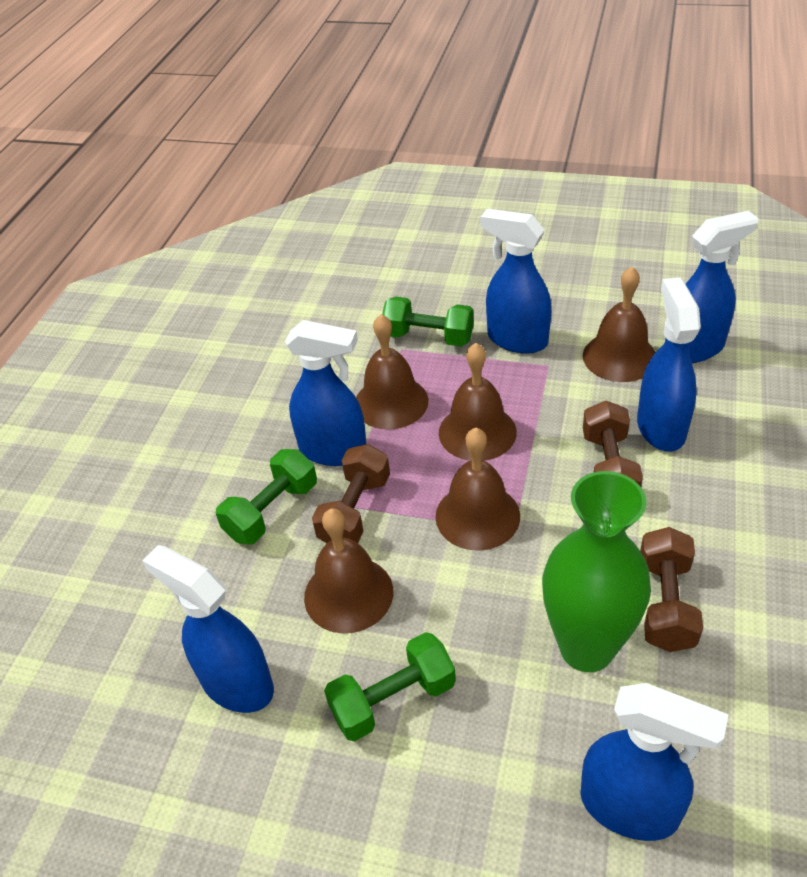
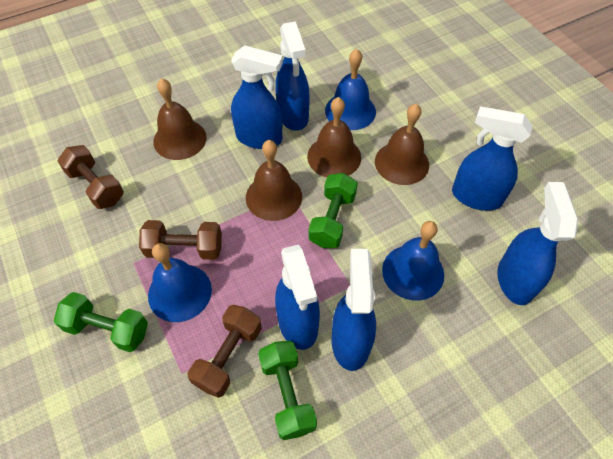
blue bell: 0 -> 3
brown bell: 5 -> 4
green vase: 1 -> 0

